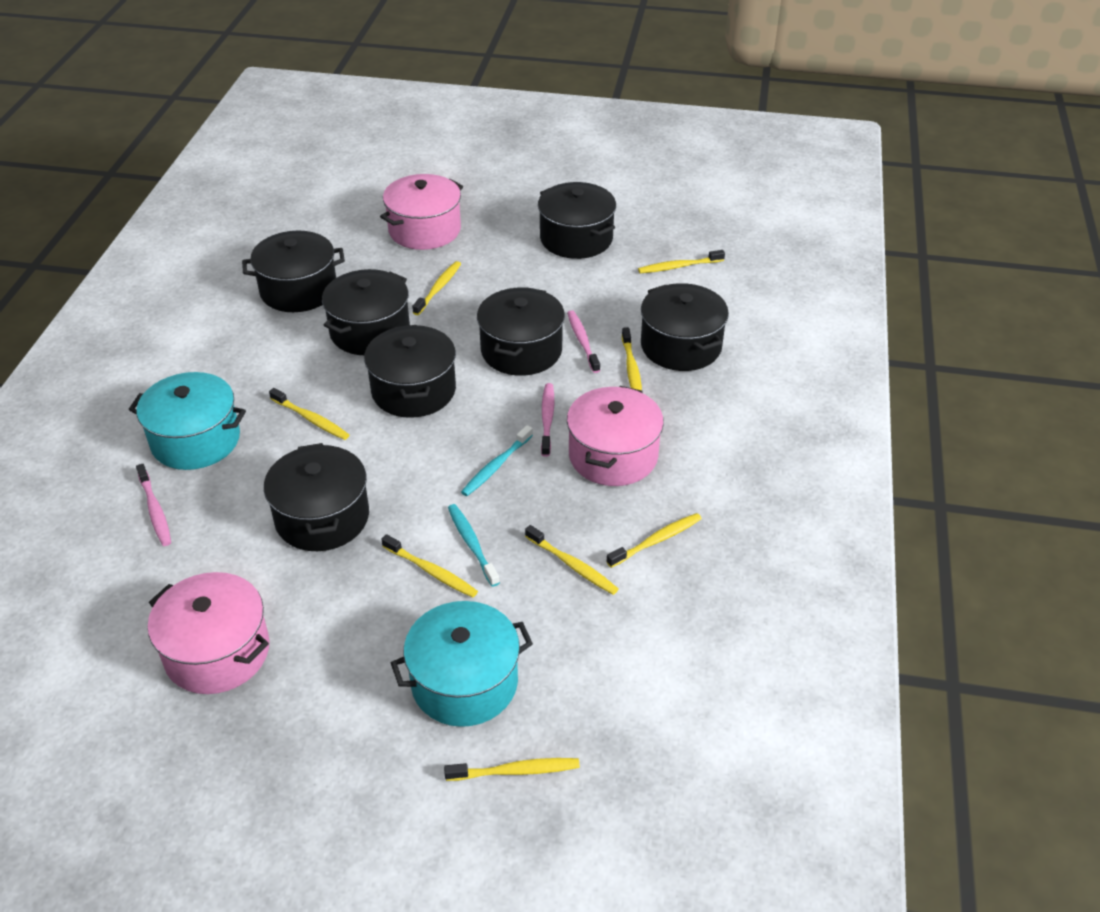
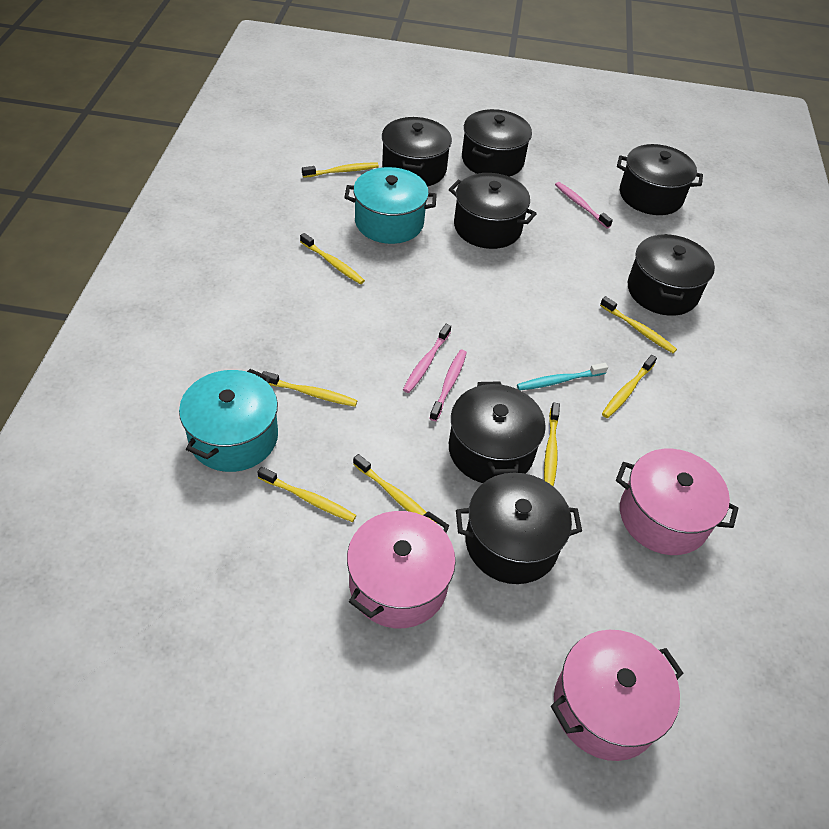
turquoise toothbrush: 2 -> 1

